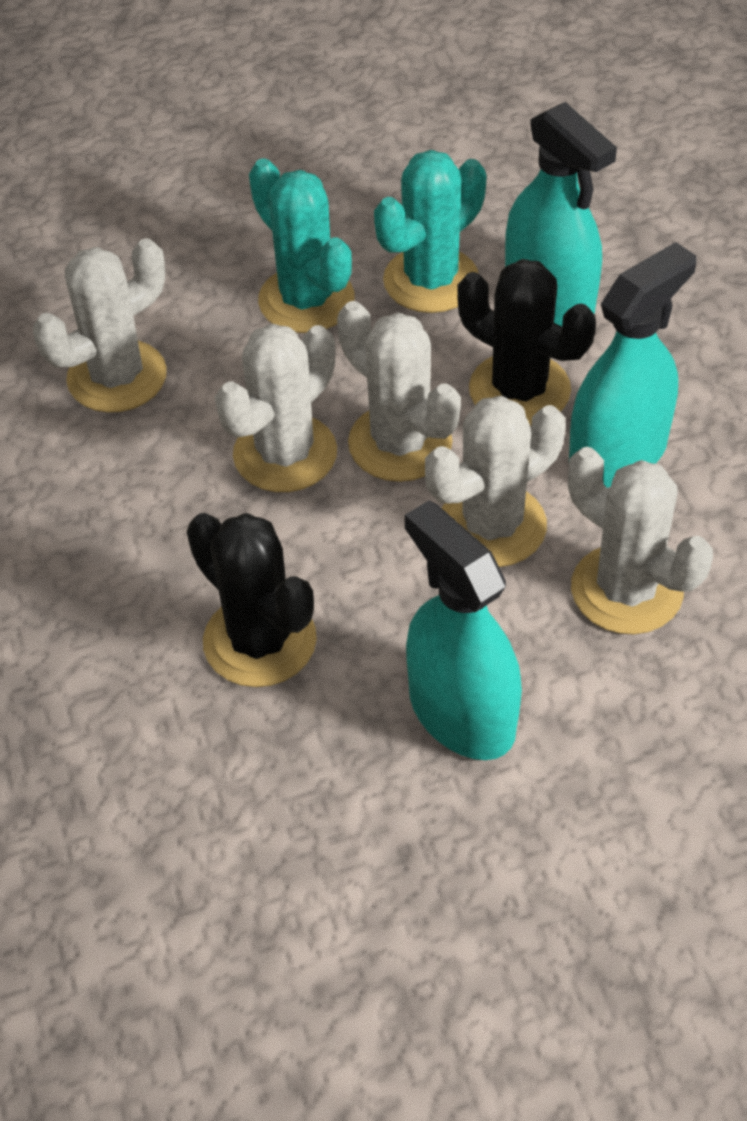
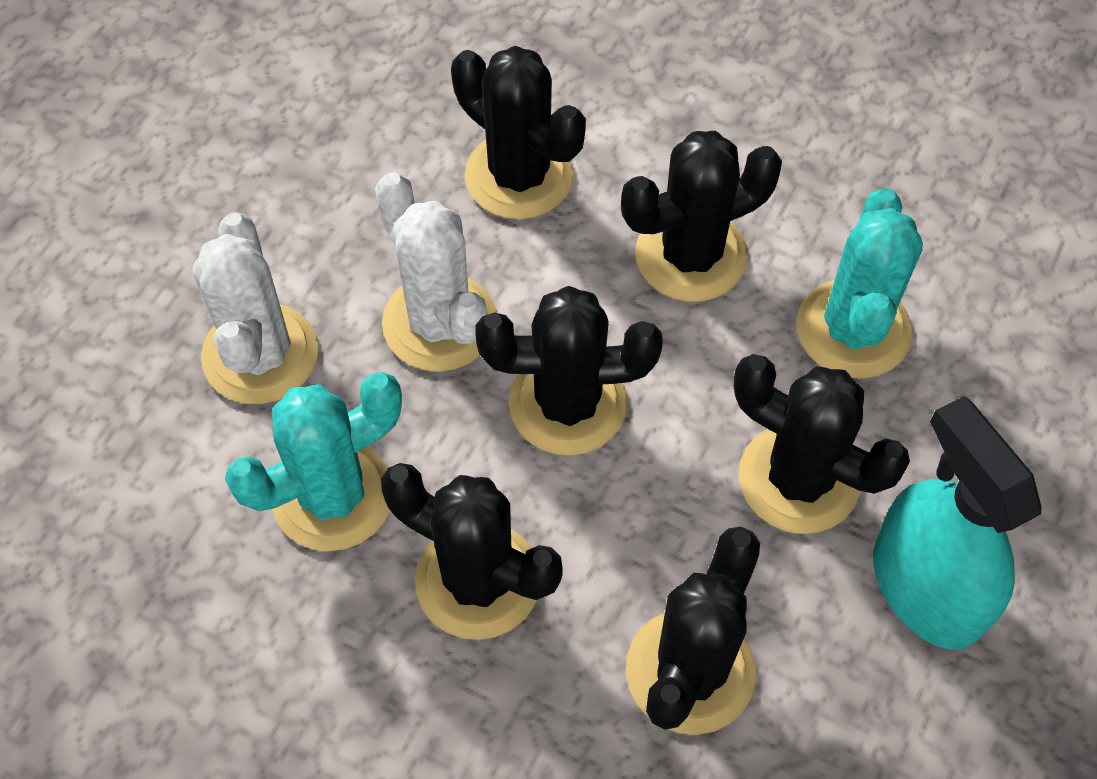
black cactus: 2 -> 6
turquoise spray bottle: 3 -> 1
white cactus: 5 -> 2

